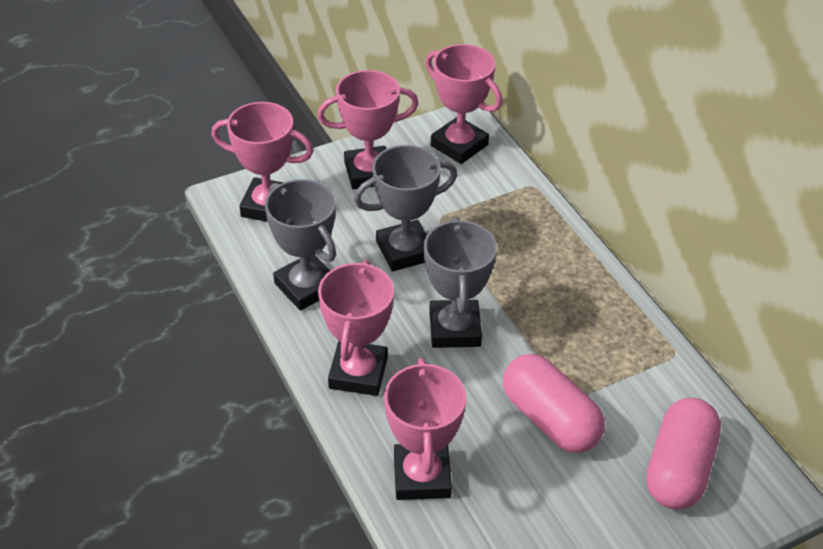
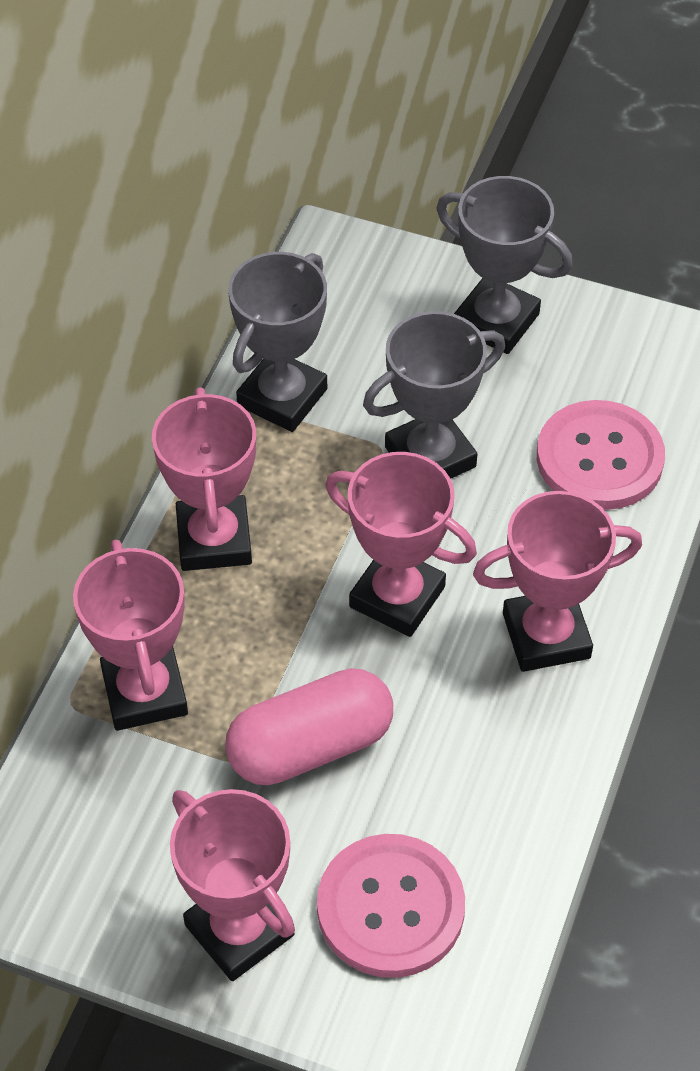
pink button: 0 -> 2
pink capsule: 2 -> 1

